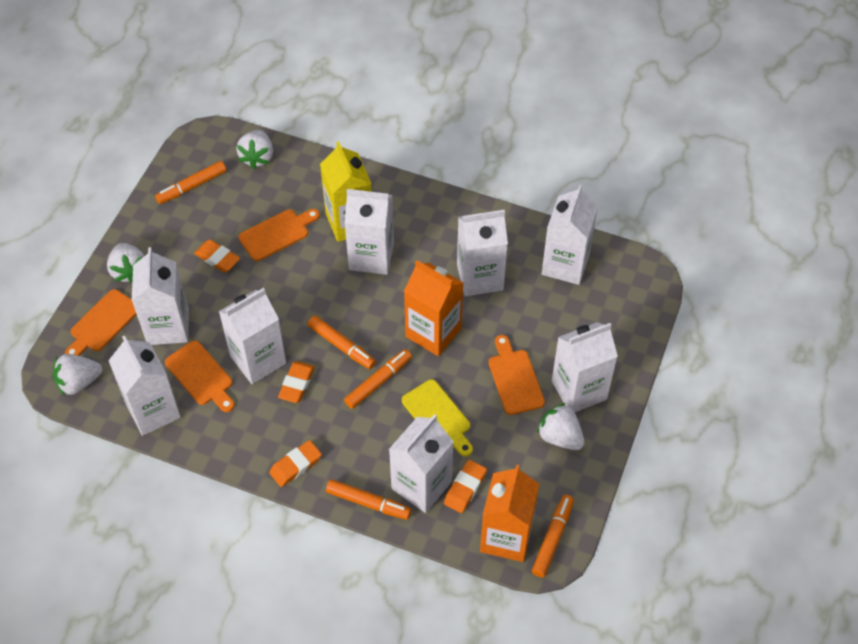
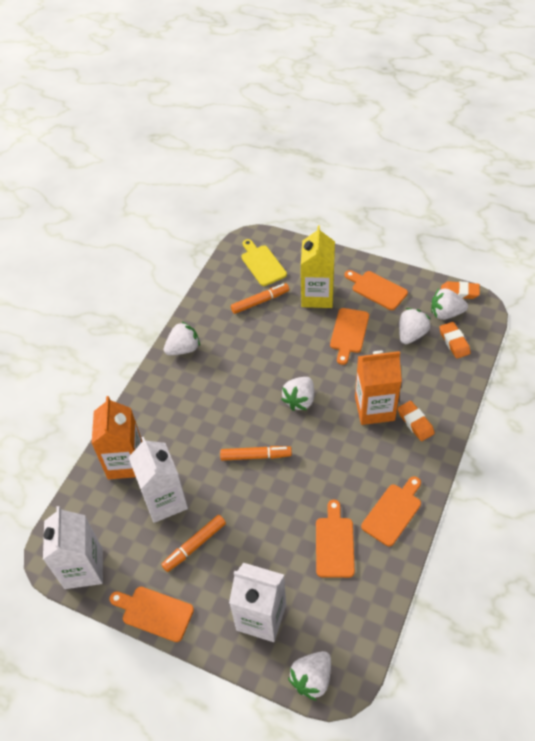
orange cutting board: 4 -> 5
orange eraser: 4 -> 3
orange marker: 5 -> 3
white carton: 8 -> 3
white strawberry: 4 -> 5

